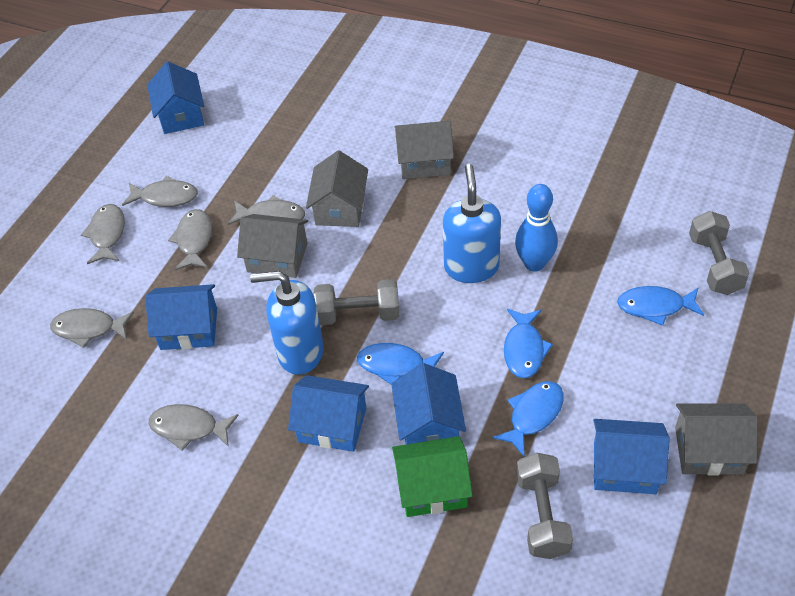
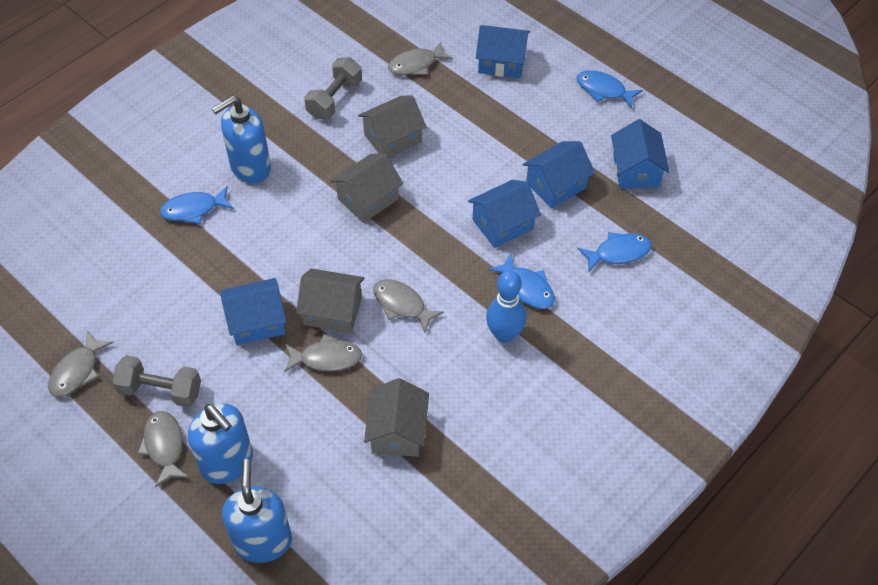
blue soap dispenser: 2 -> 3
green house: 1 -> 0
grey dumbbell: 3 -> 2
grey fish: 6 -> 5

